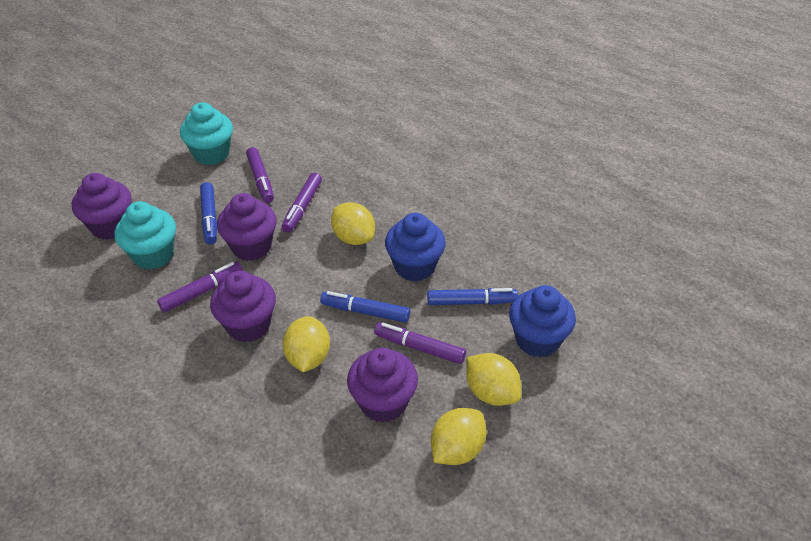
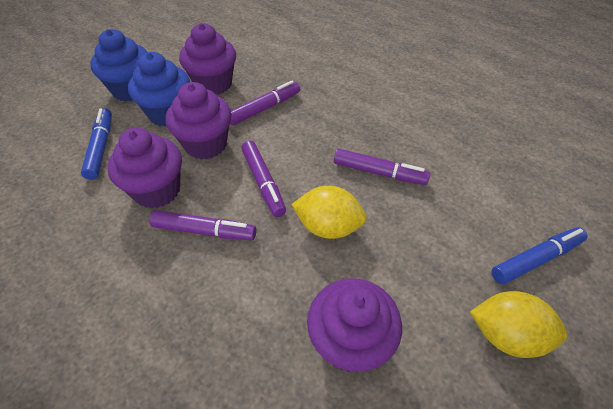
blue marker: 3 -> 2
turquoise cupcake: 2 -> 0
yellow lemon: 4 -> 2

